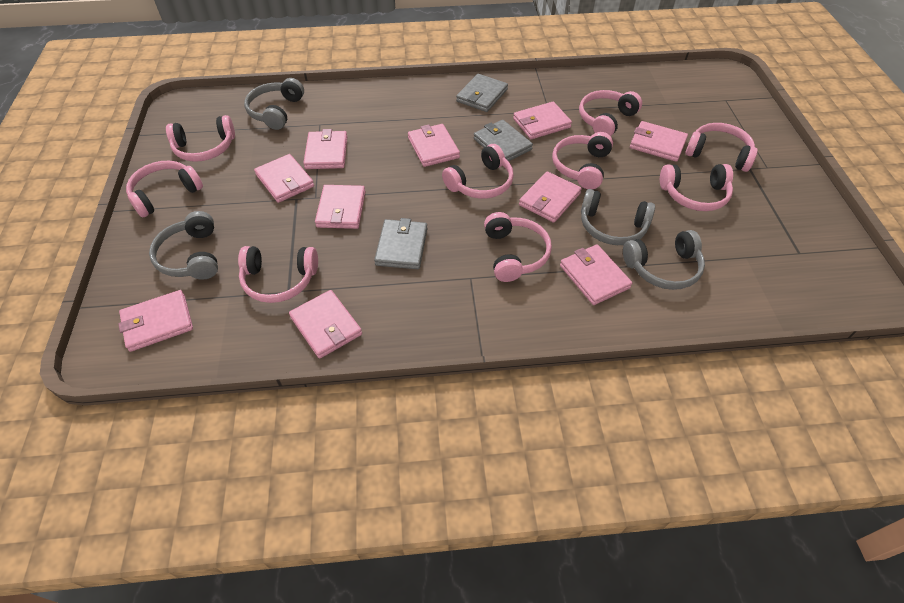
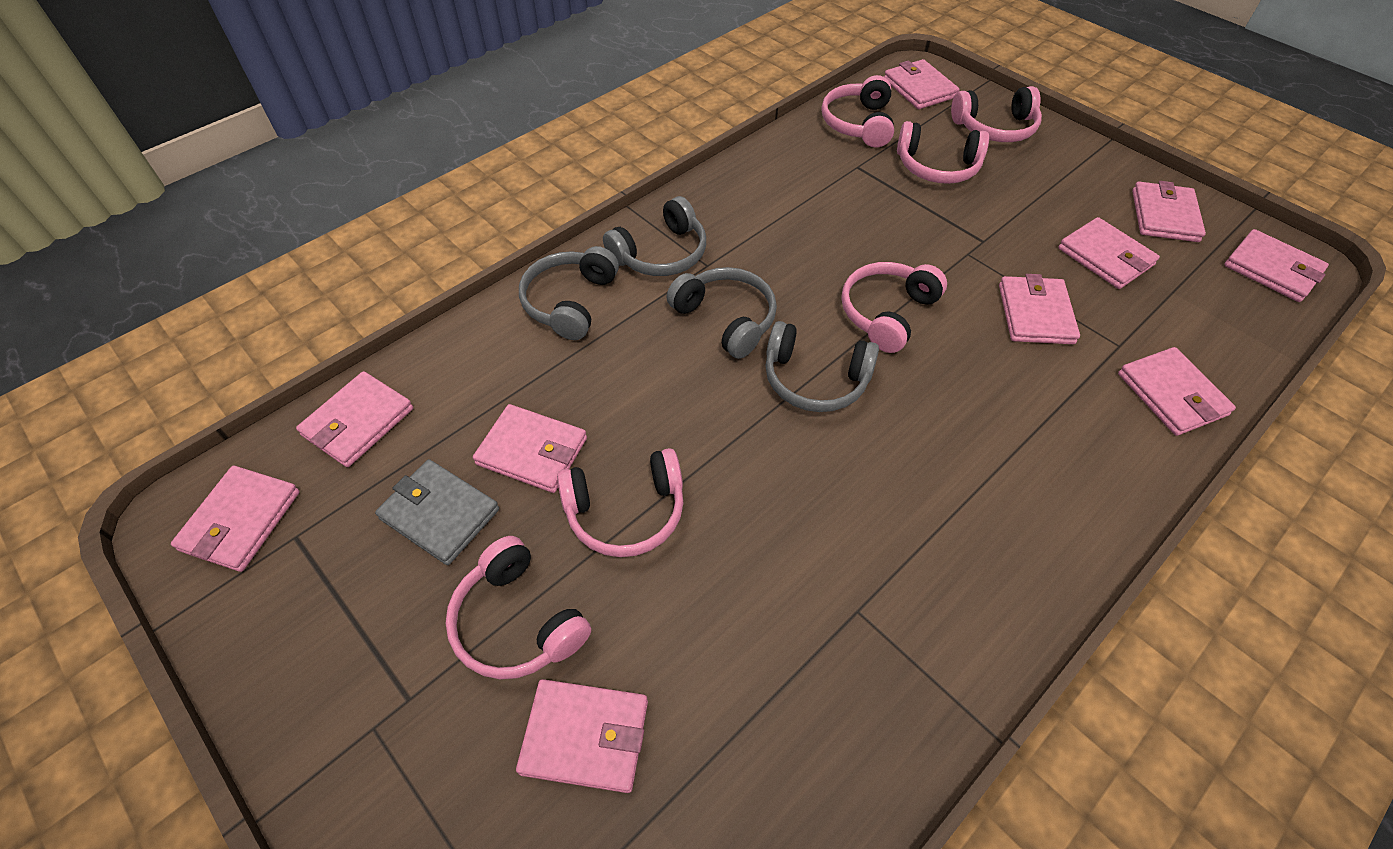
grey wallet: 3 -> 1
pink headphones: 9 -> 6

